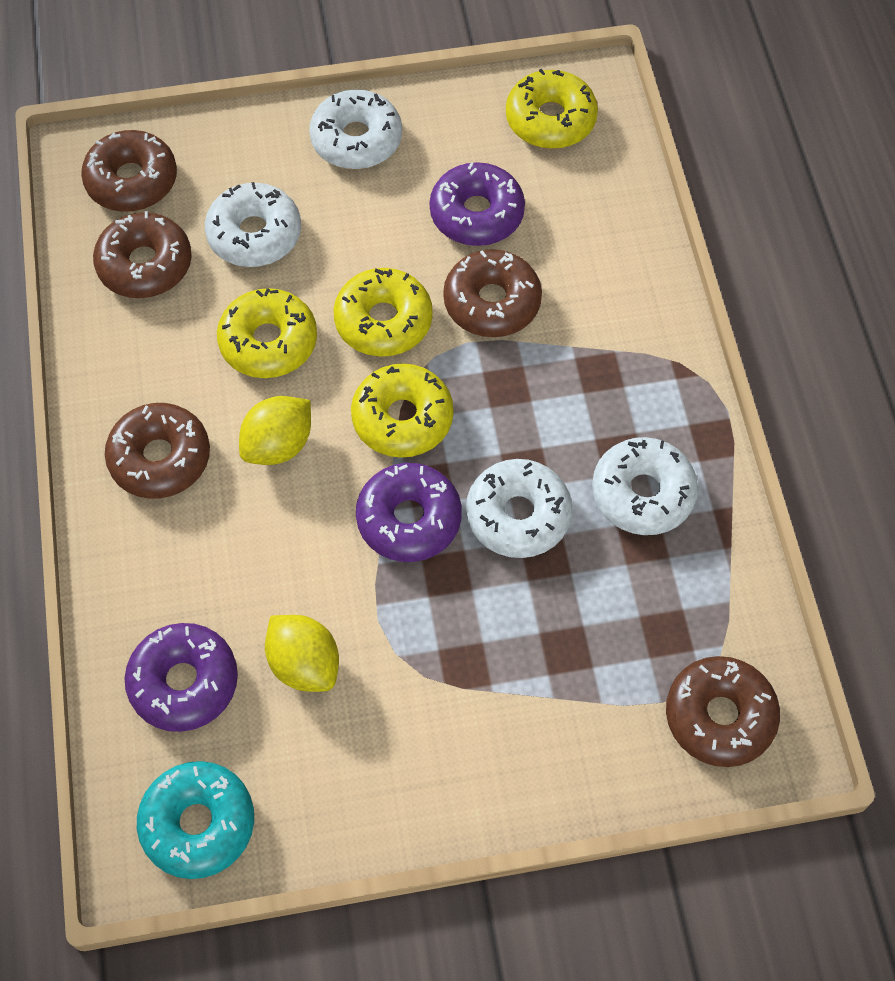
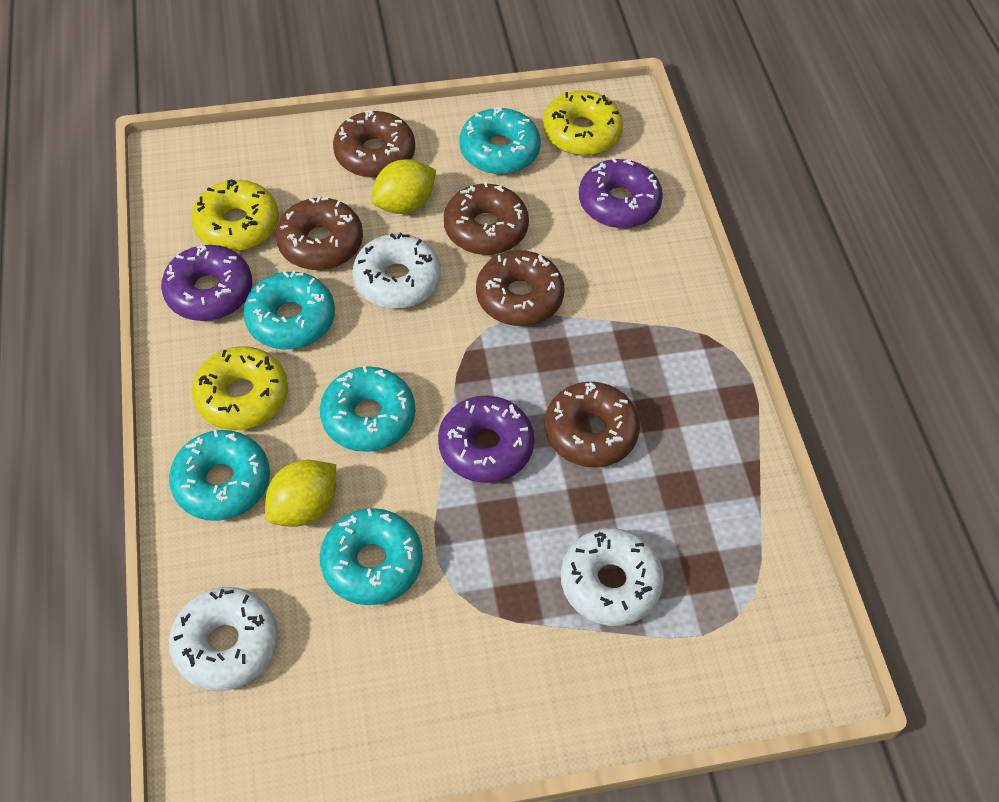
turquoise donut: 1 -> 5
white donut: 4 -> 3
yellow donut: 4 -> 3

